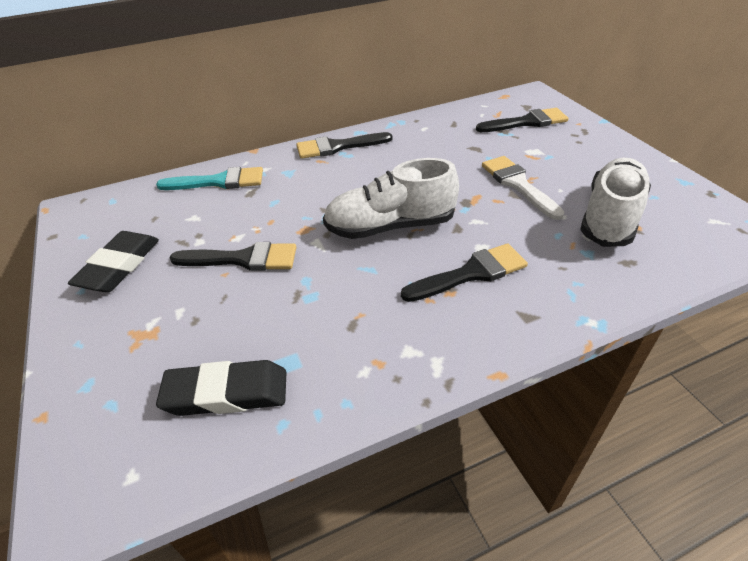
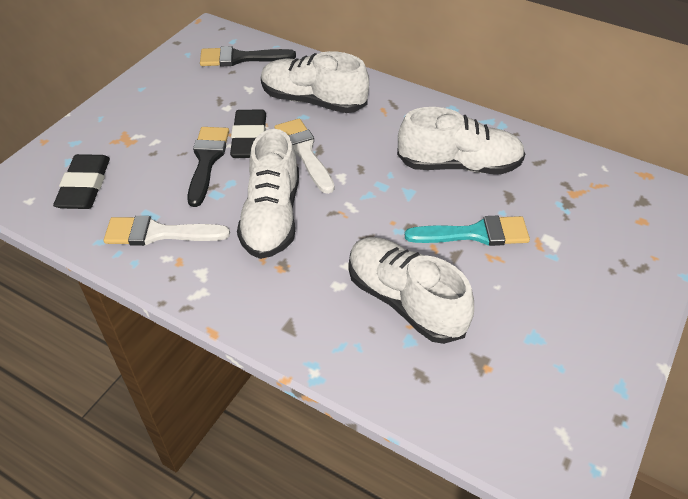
black brush: 4 -> 2
white brush: 1 -> 2
white shoe: 2 -> 4

